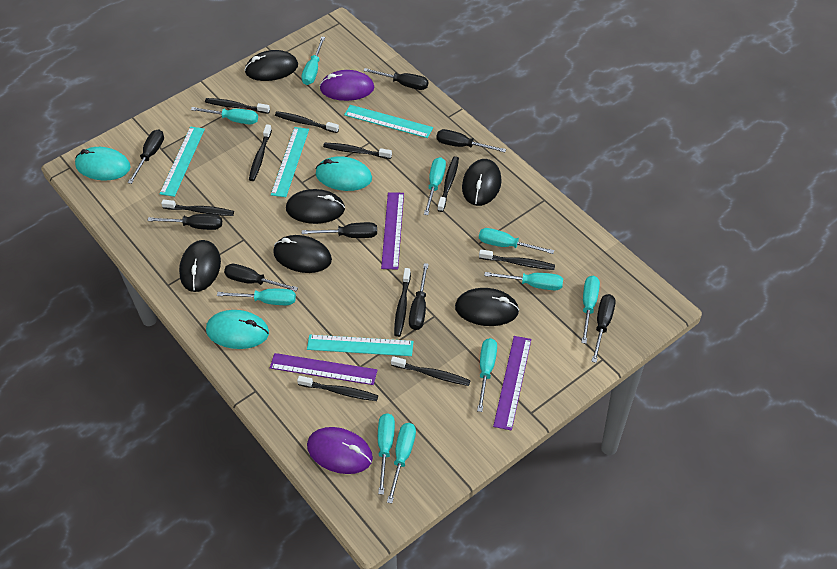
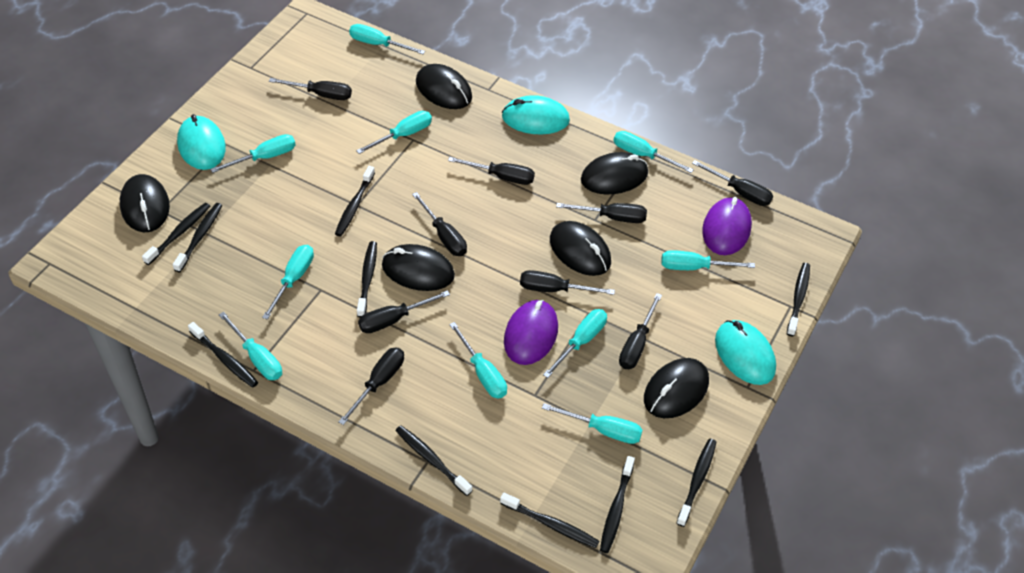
black screwdriver: 8 -> 9
purple ruler: 3 -> 0
turquoise ruler: 4 -> 0

